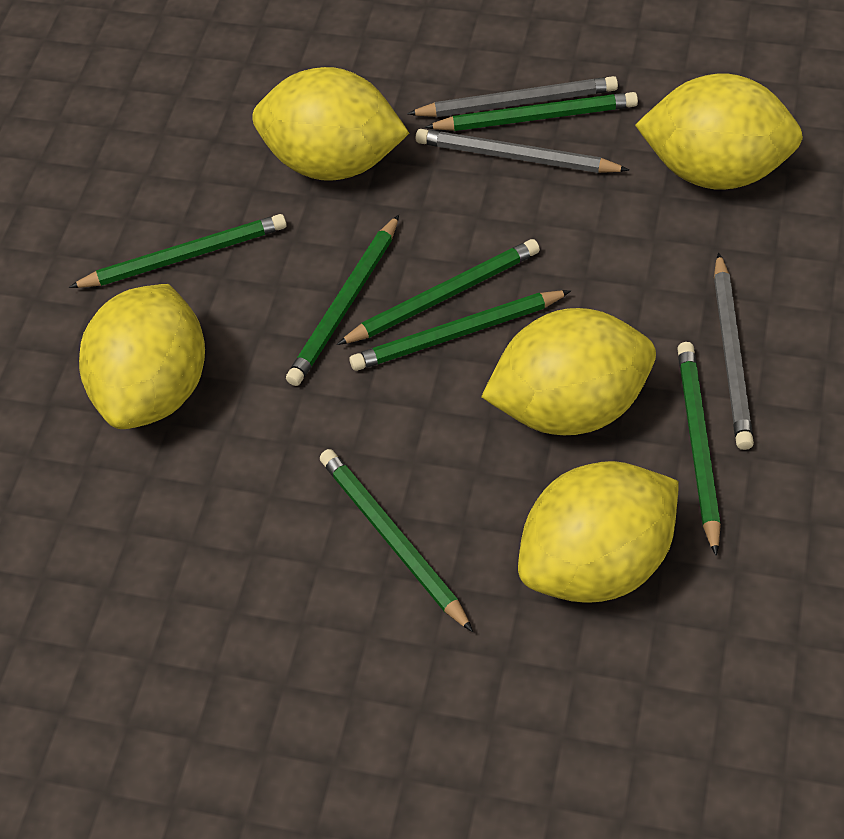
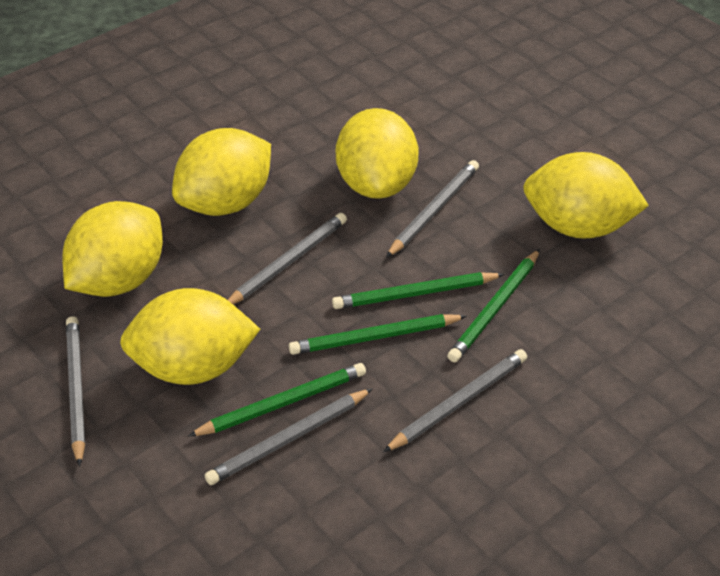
green pencil: 7 -> 4
grey pencil: 3 -> 5

